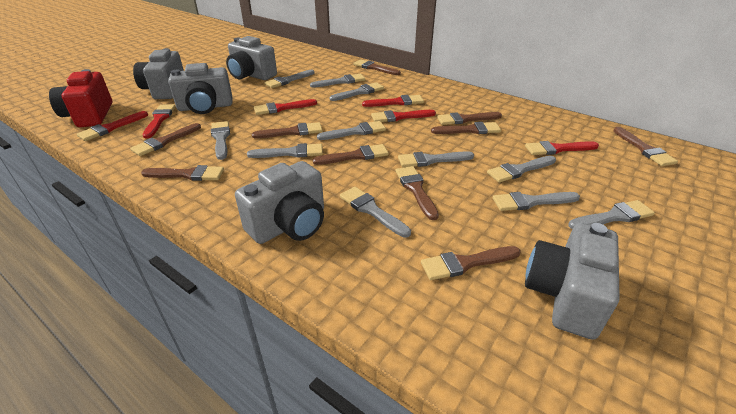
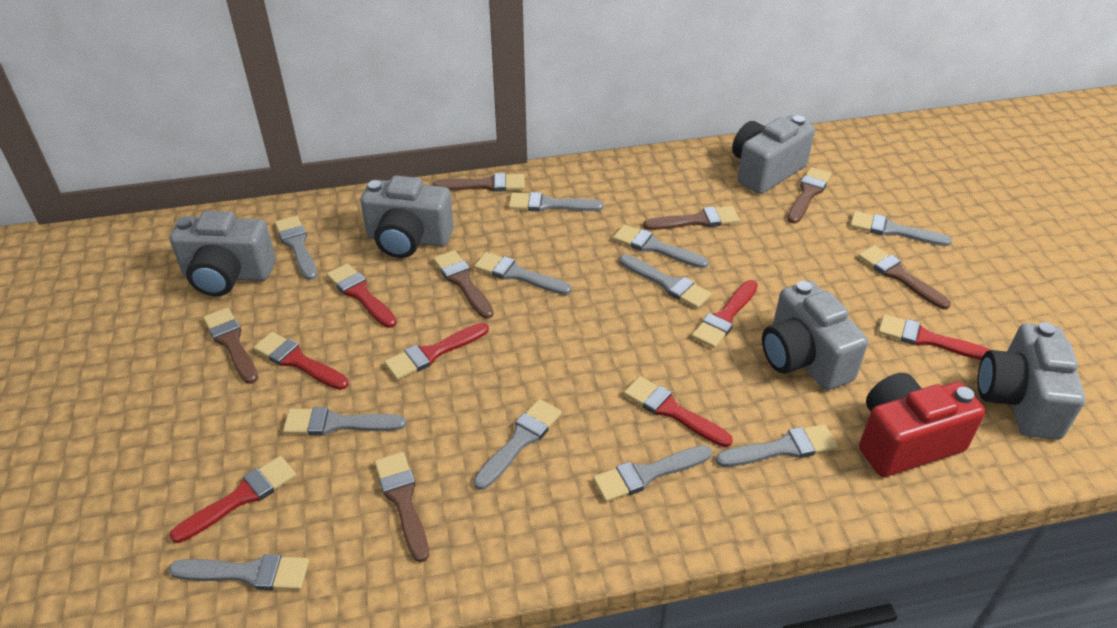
brown brush: 10 -> 7
red brush: 6 -> 7

